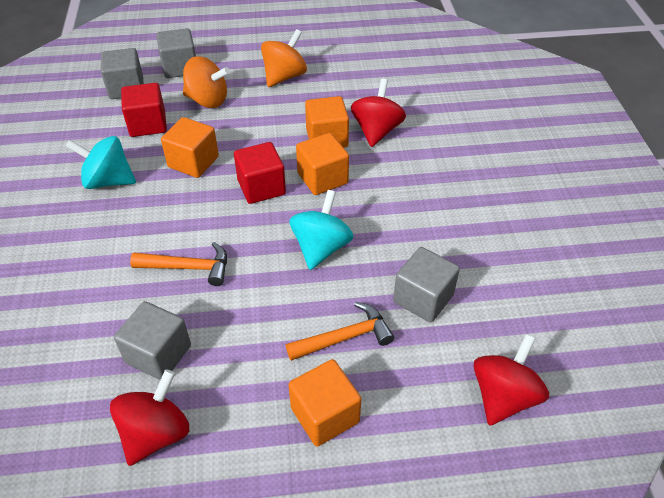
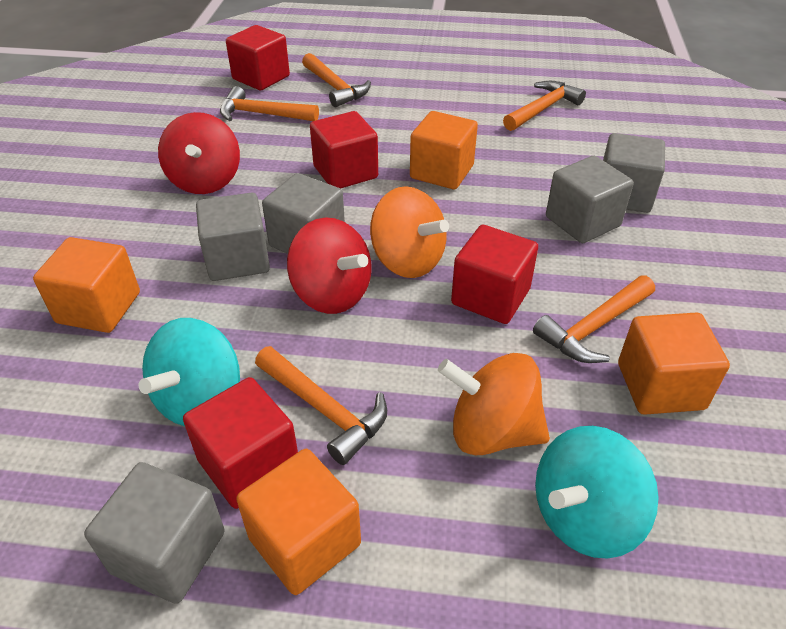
grey cube: 4 -> 5
orange hammer: 2 -> 5
red cube: 2 -> 4
red spinning top: 3 -> 2

